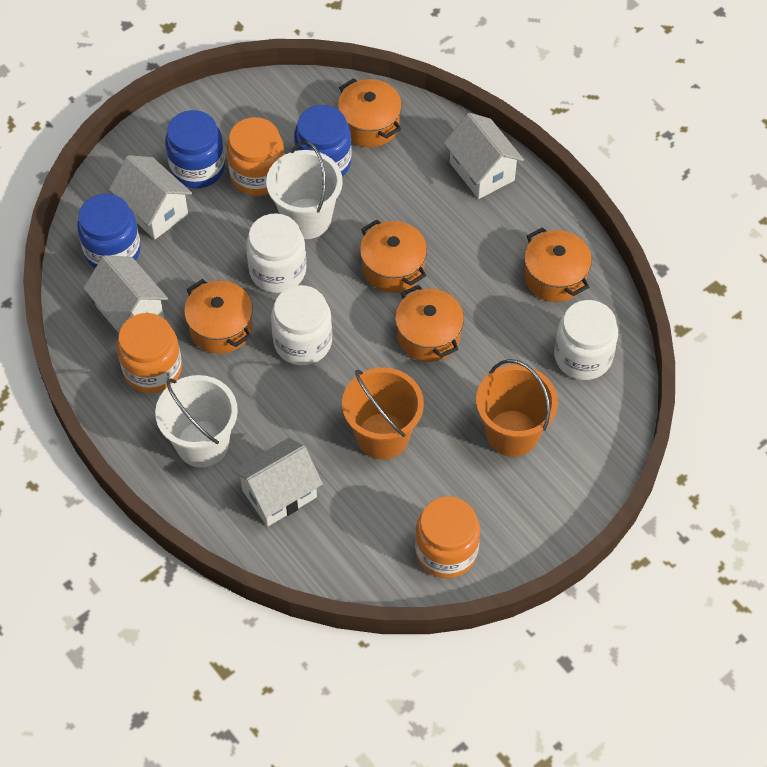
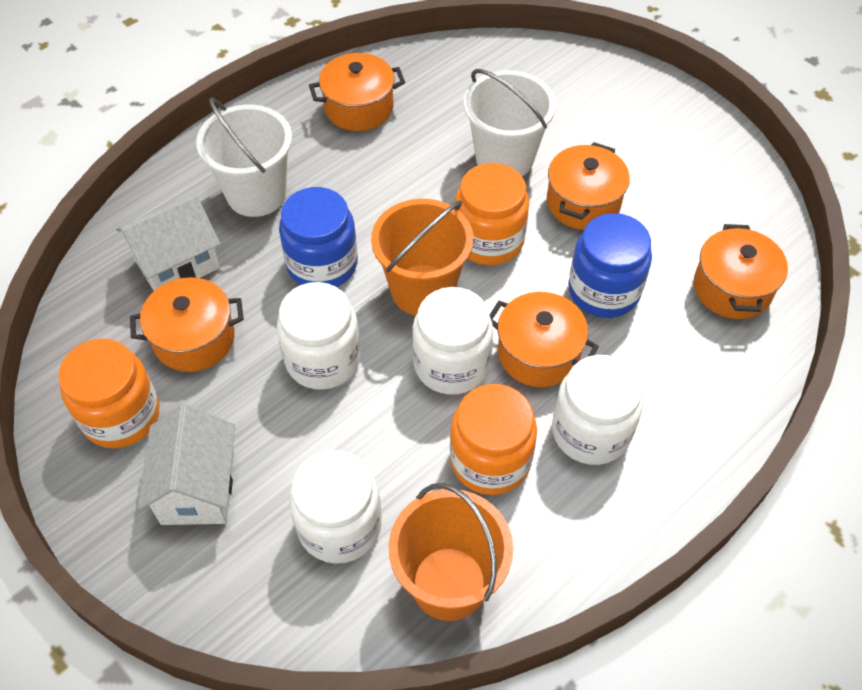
blue jar: 3 -> 2
white house: 4 -> 2
white jar: 3 -> 4

